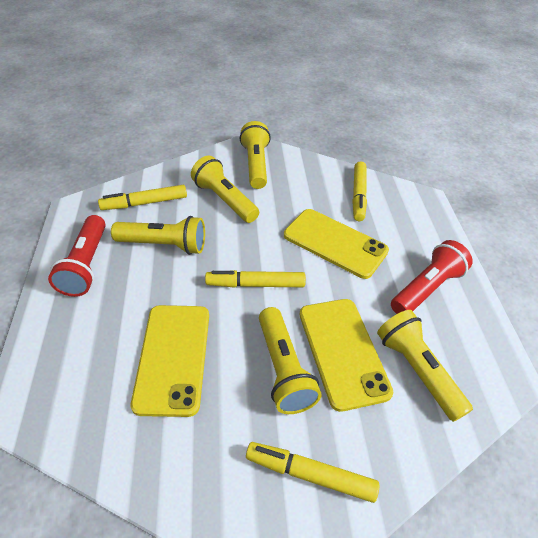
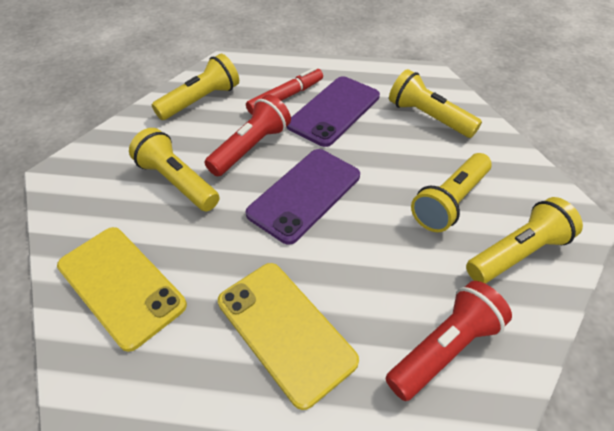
purple phone: 0 -> 2
red marker: 0 -> 1
yellow marker: 4 -> 0
yellow phone: 3 -> 2

